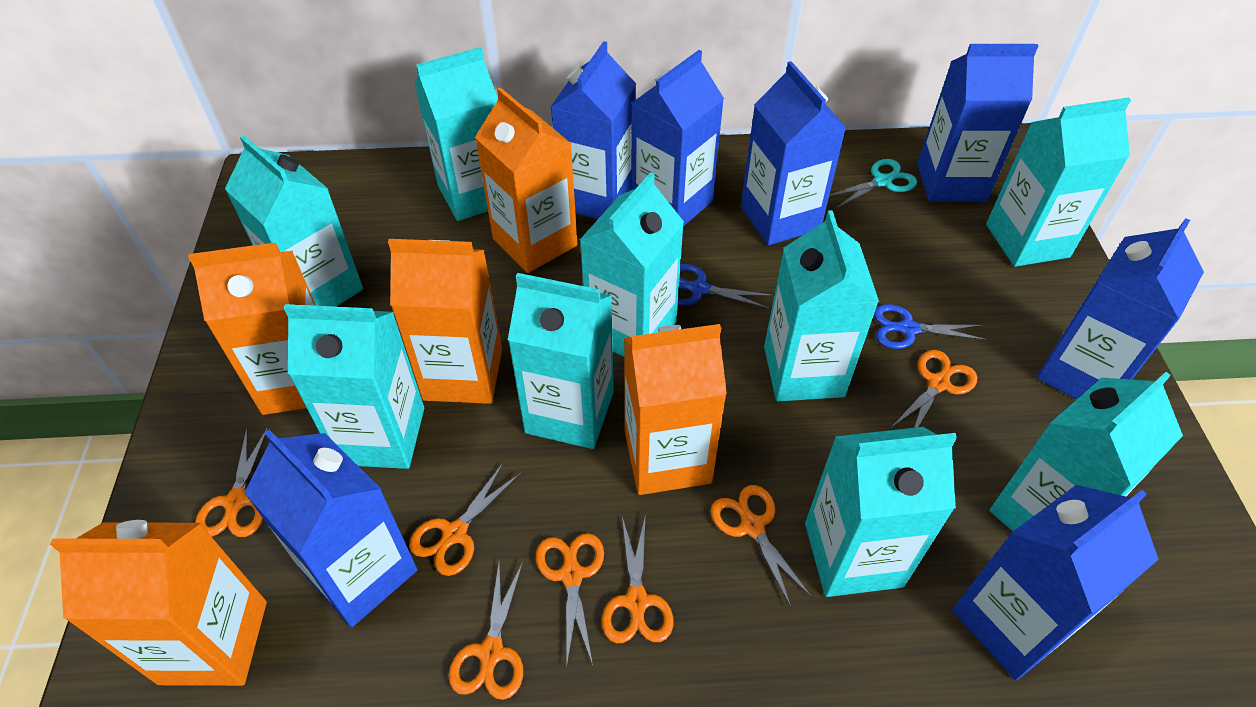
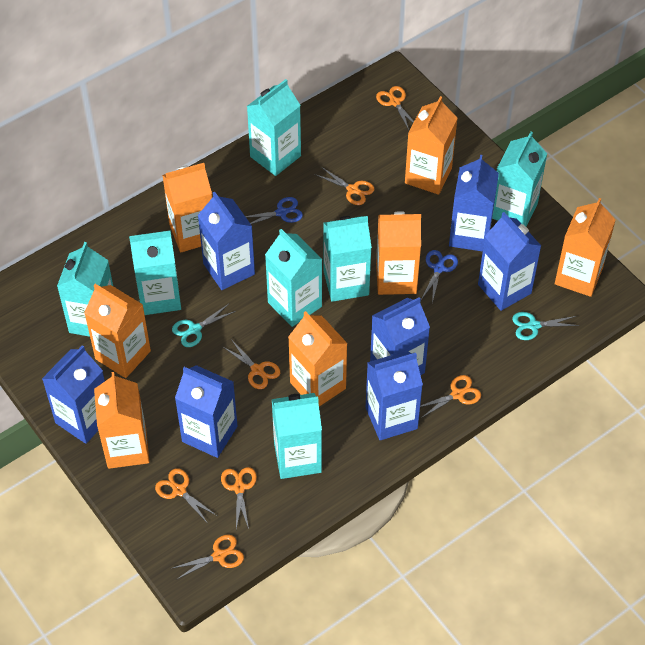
orange carton: 5 -> 7
turquoise carton: 9 -> 7
turquoise scissors: 1 -> 2

